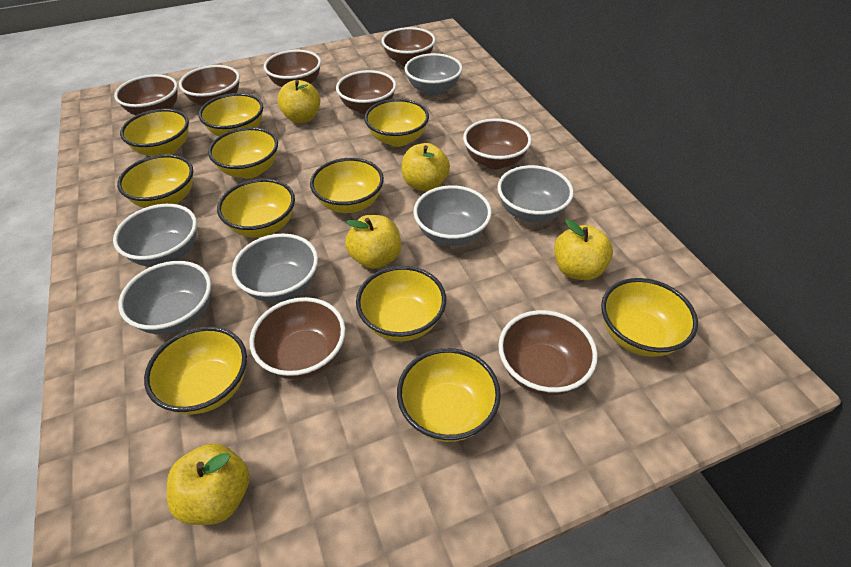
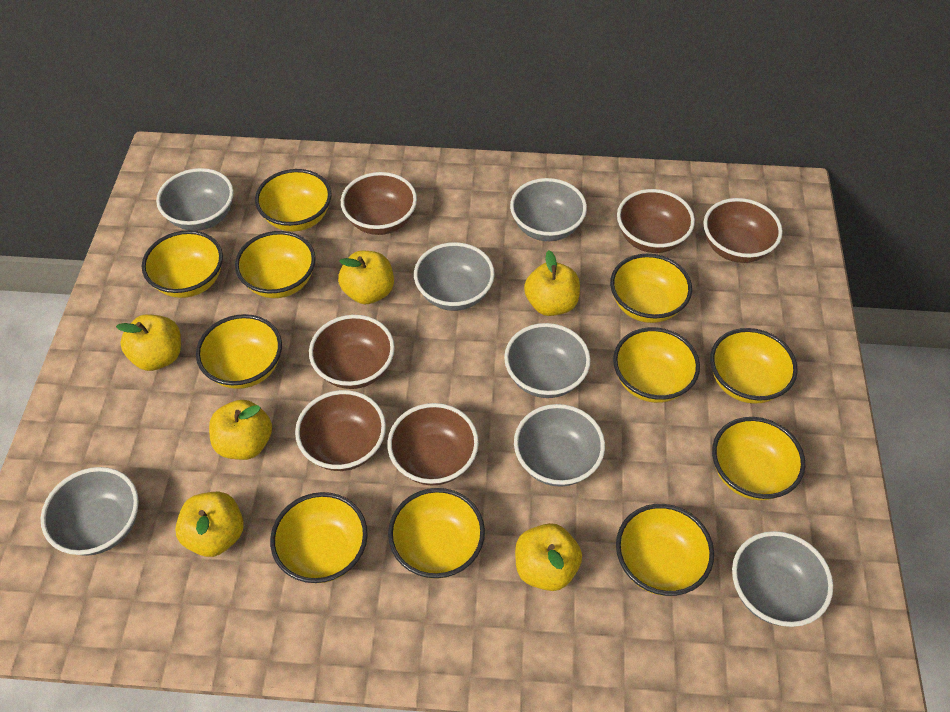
brown bowl: 8 -> 6
grey bowl: 6 -> 7
yellow apple: 5 -> 6

